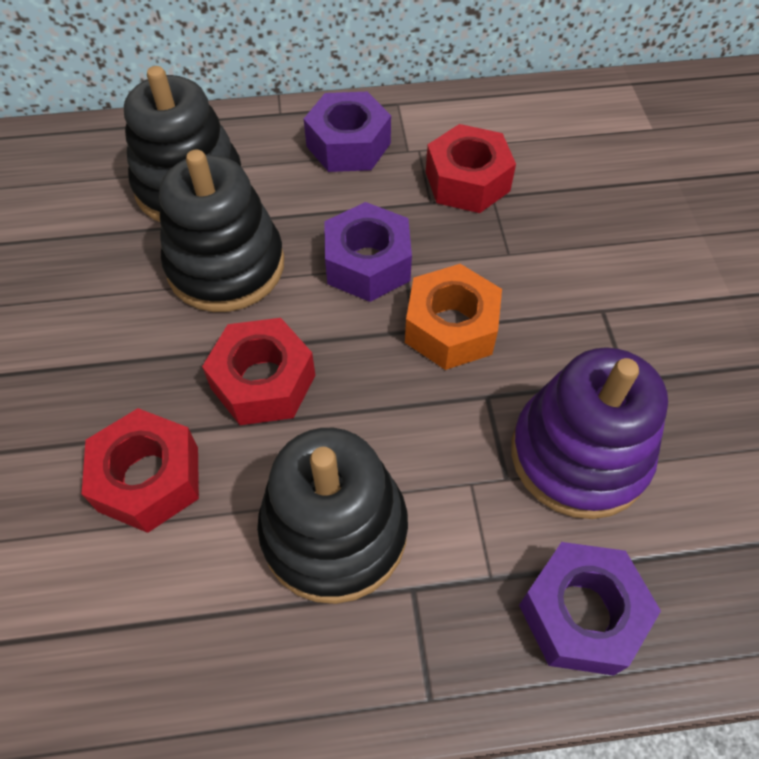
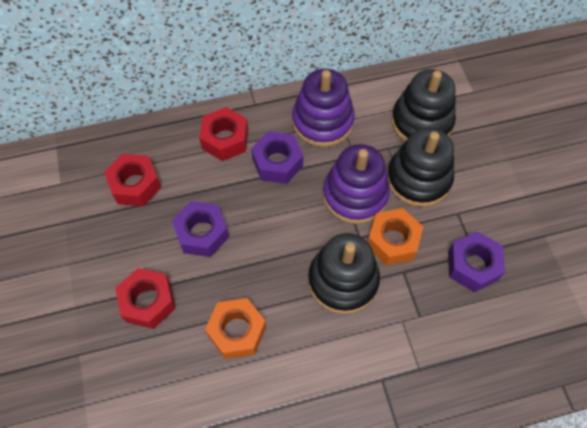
orange nut: 1 -> 2
purple stacking toy: 1 -> 2

